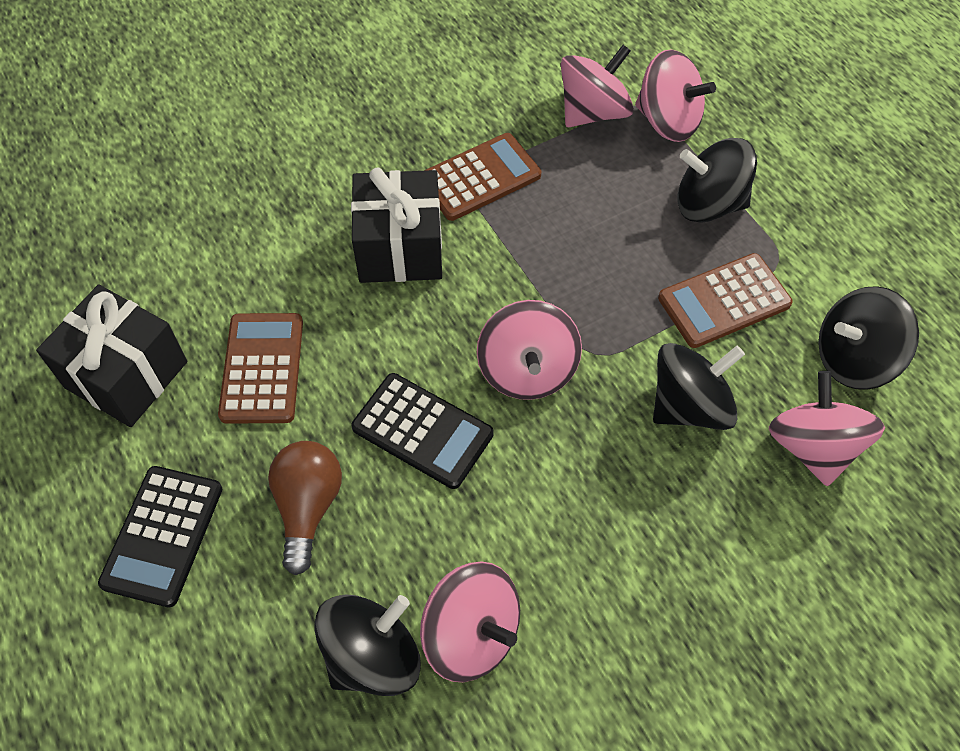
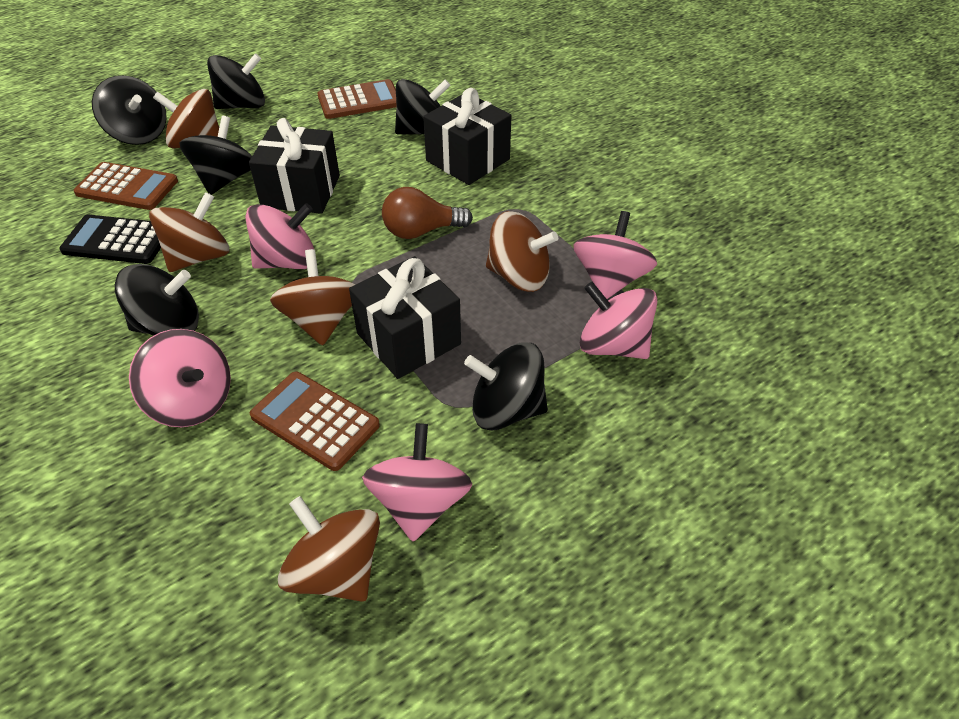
black calculator: 2 -> 1
black gift: 2 -> 3
black spinning top: 4 -> 6
brown spinning top: 0 -> 5

